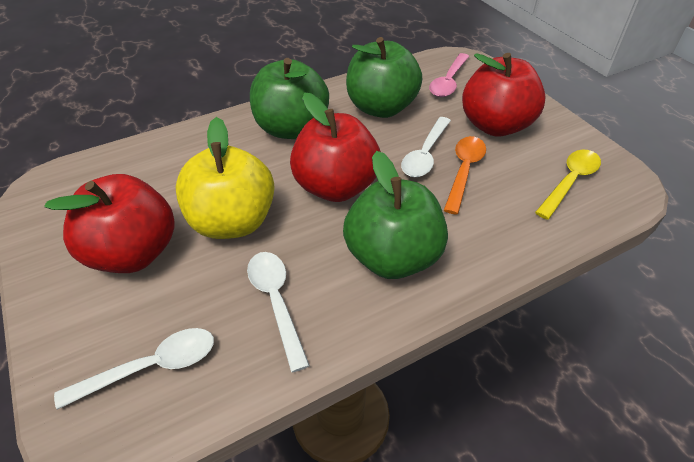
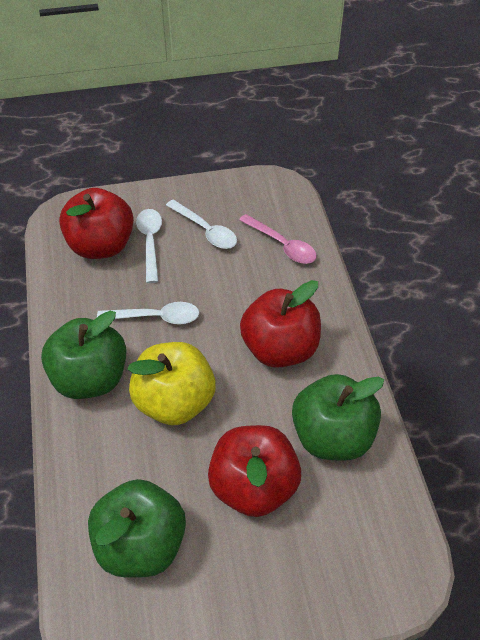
orange spoon: 1 -> 0
yellow spoon: 1 -> 0

